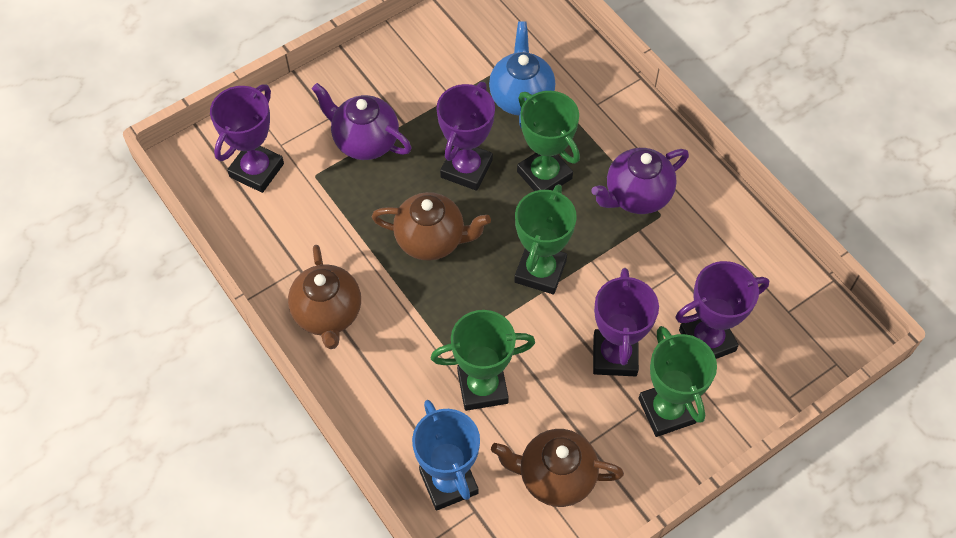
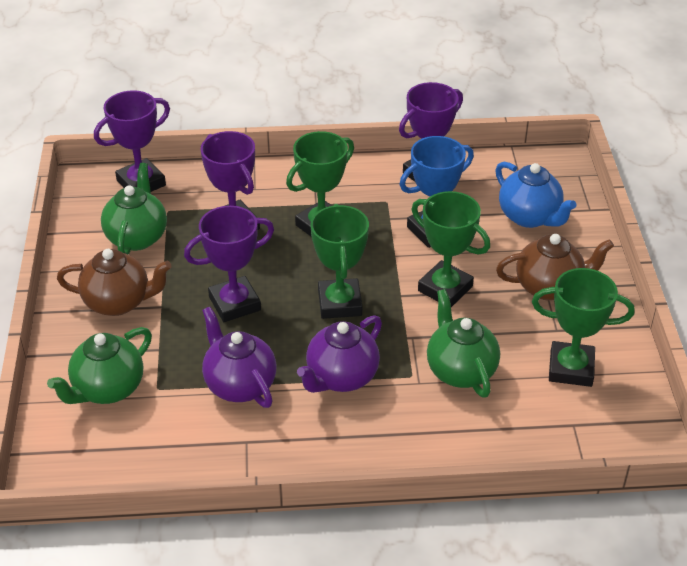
brown teapot: 3 -> 2
green teapot: 0 -> 3

